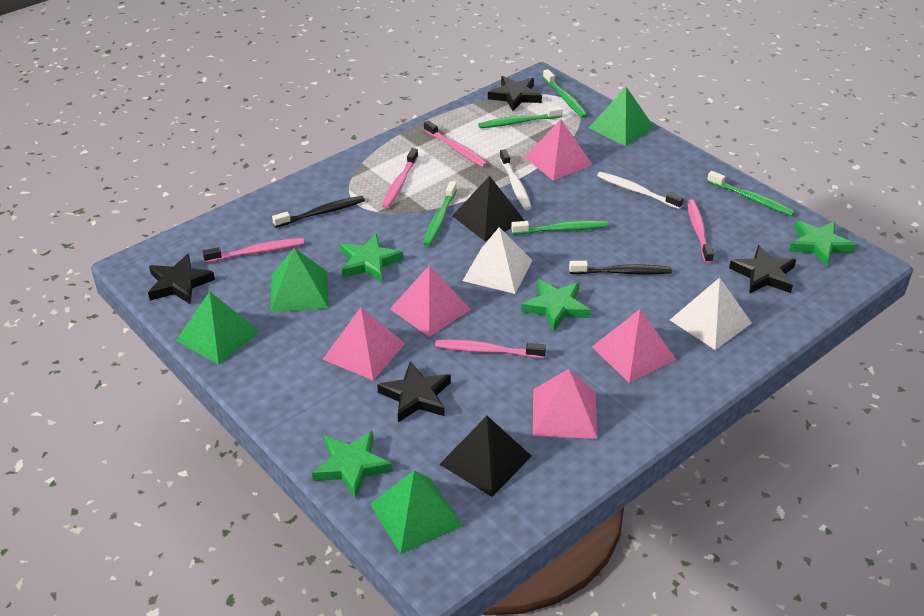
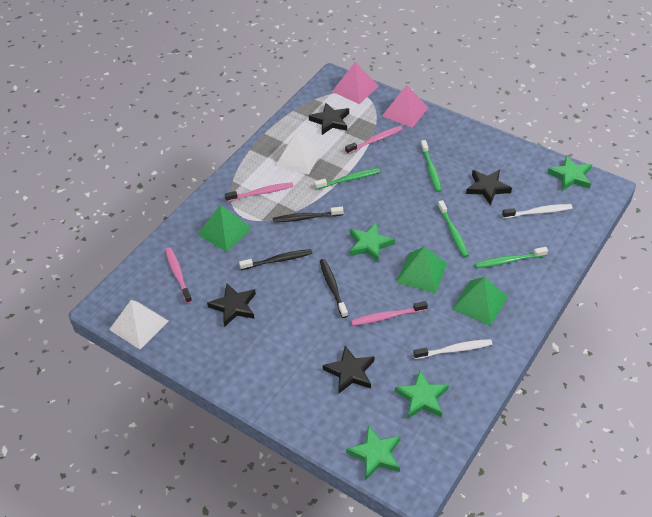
black pyramid: 2 -> 0
black toothbrush: 2 -> 3
green pyramid: 4 -> 3
green toothbrush: 5 -> 4
pink pyramid: 5 -> 2
pink toothbrush: 5 -> 4

